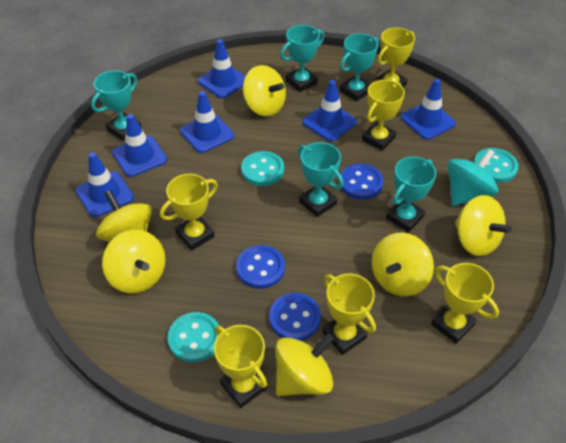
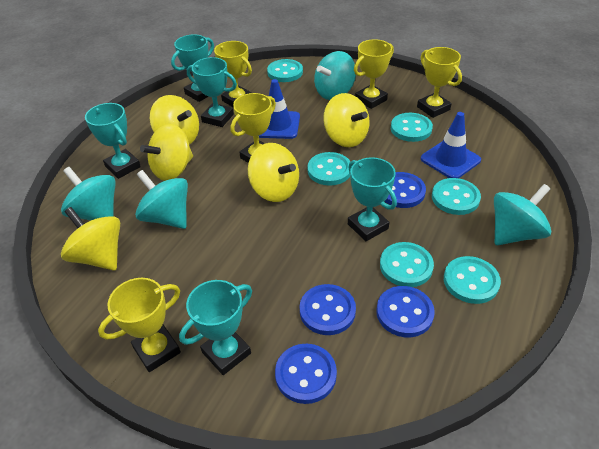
blue button: 3 -> 4
blue traffic cone: 6 -> 2
turquoise button: 3 -> 6
turquoise spinning top: 1 -> 4
yellow spinning top: 6 -> 5
yellow trophy: 6 -> 5

